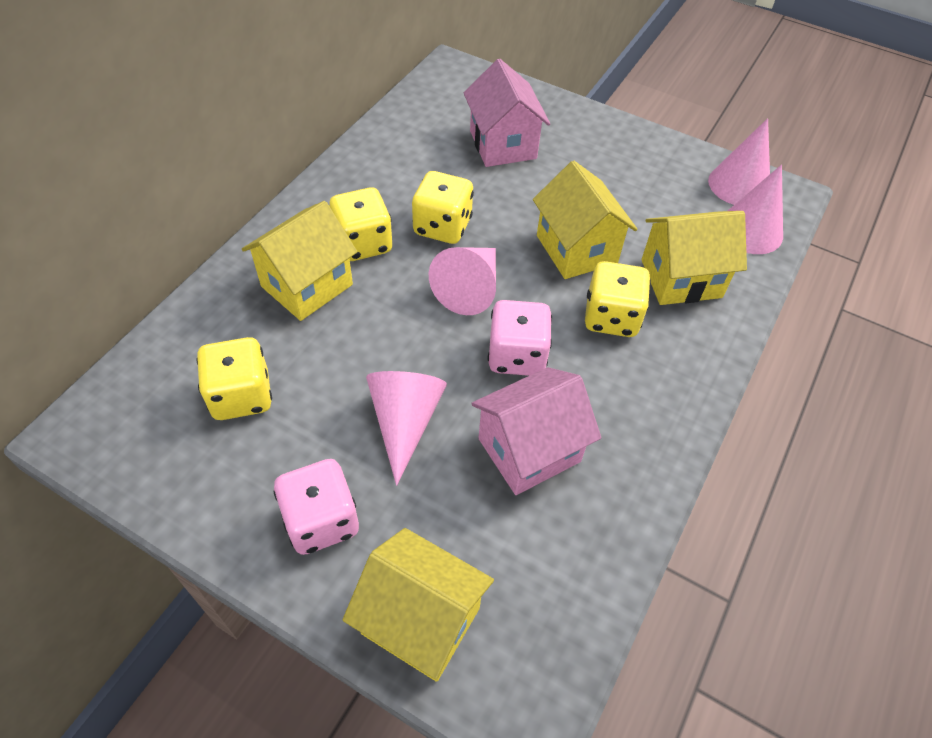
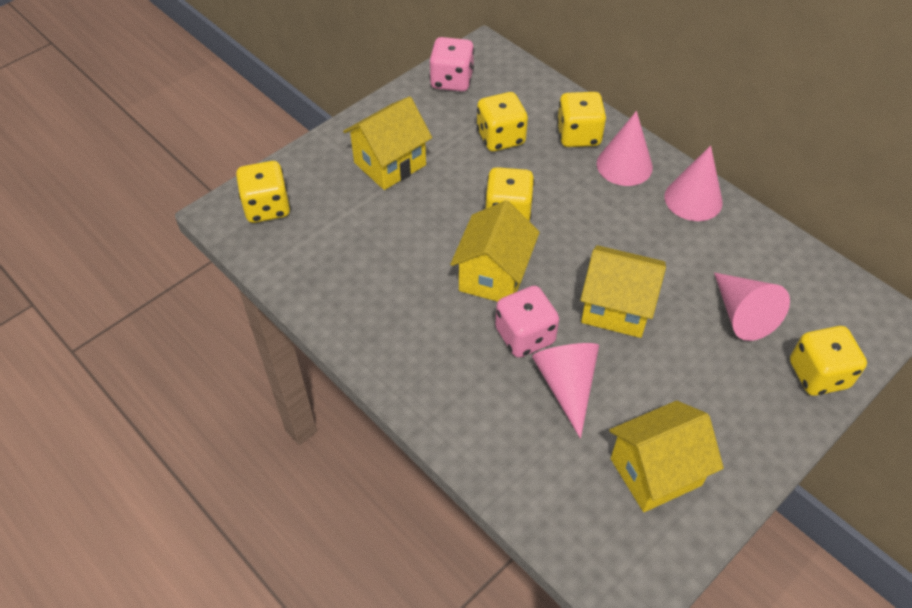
pink house: 2 -> 0
yellow dice: 4 -> 5

